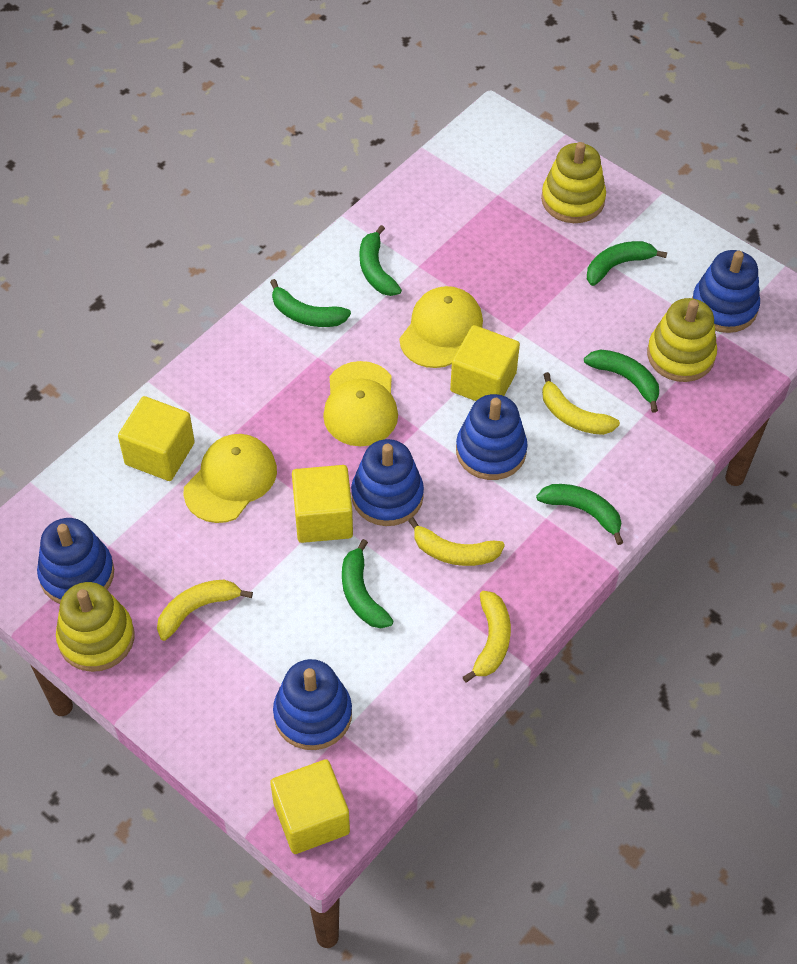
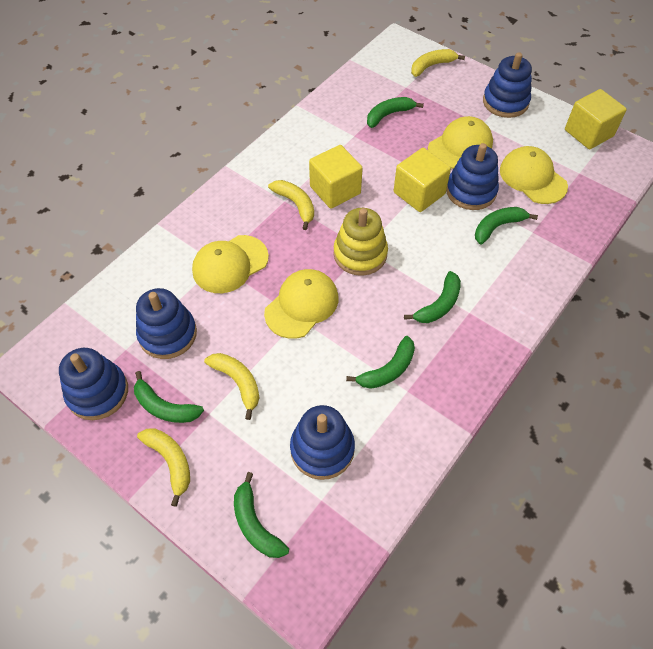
yellow cap: 3 -> 4
yellow cube: 4 -> 3
yellow stacking toy: 3 -> 1

